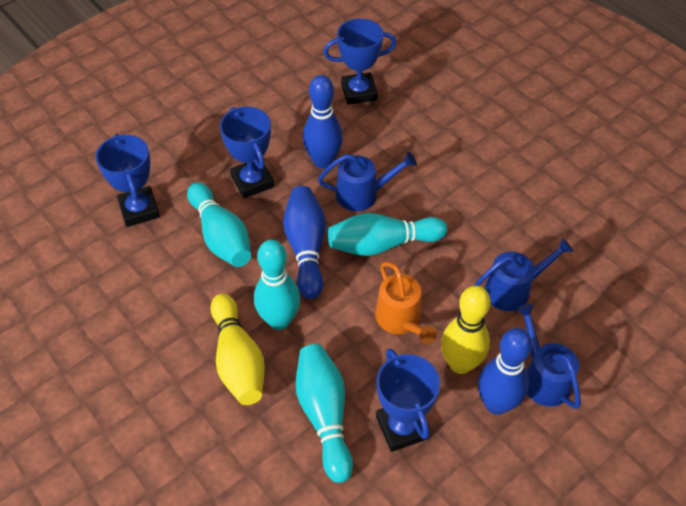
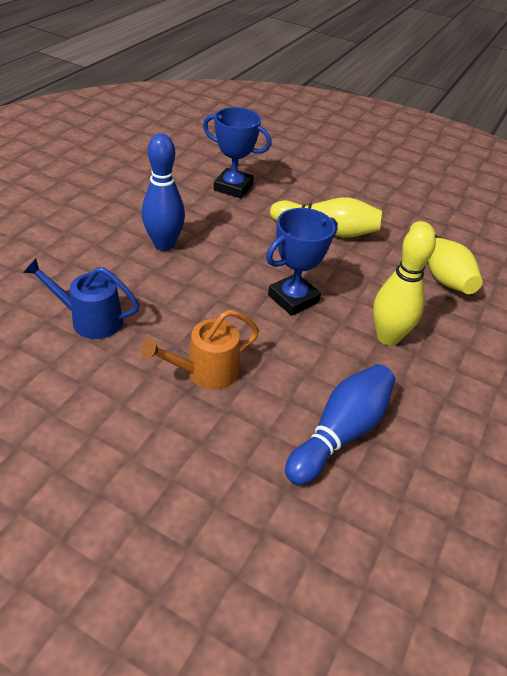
blue bowling pin: 3 -> 2
blue trophy: 4 -> 2
blue watering can: 3 -> 1
turquoise bowling pin: 4 -> 0
yellow bowling pin: 2 -> 3

